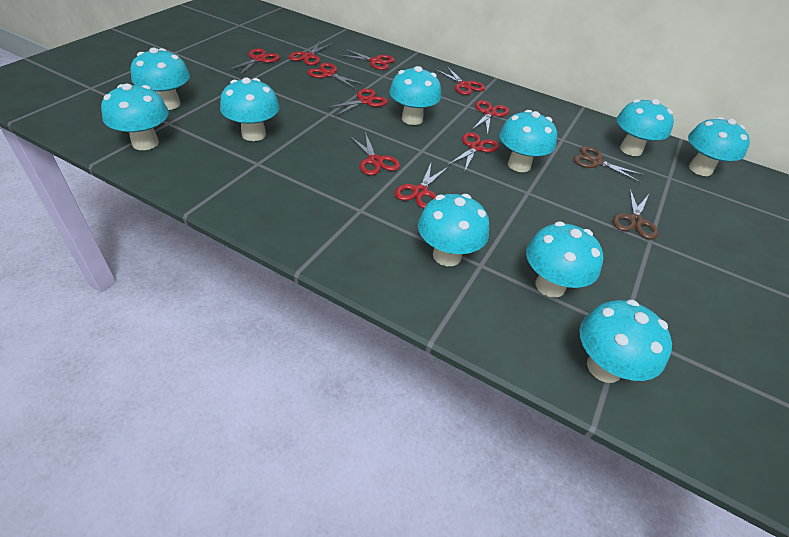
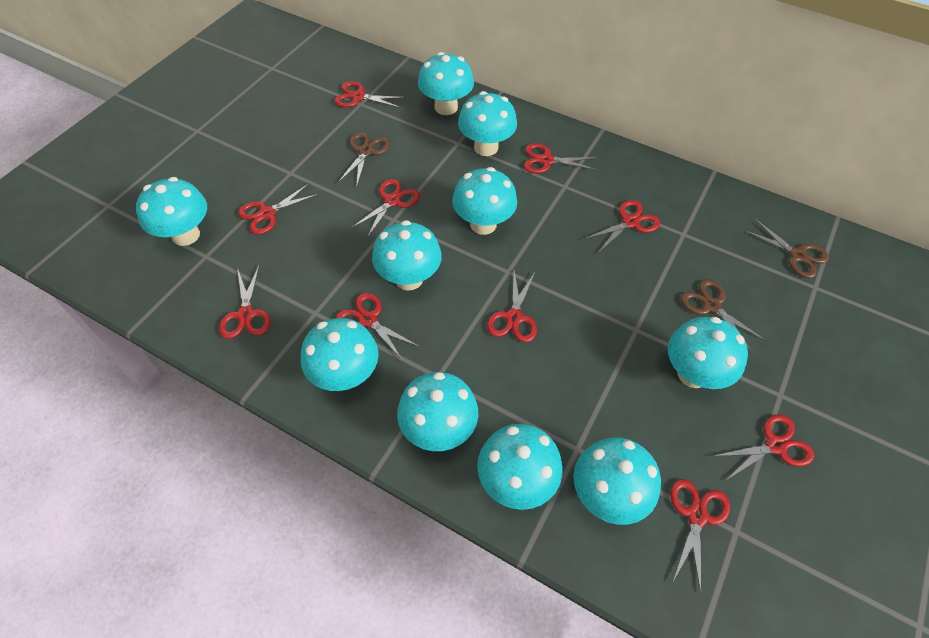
brown scissors: 2 -> 3

